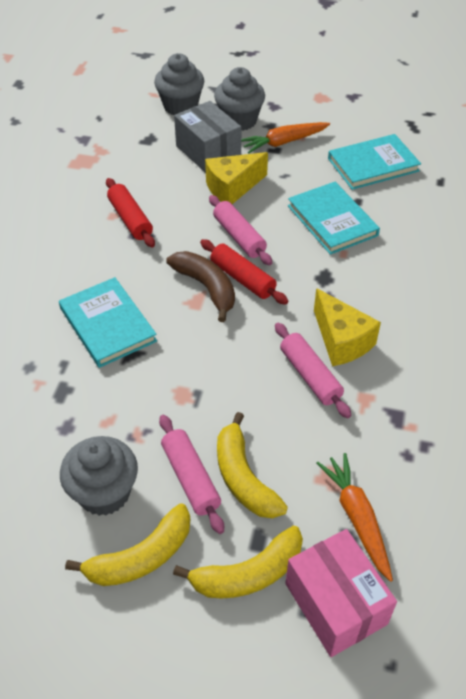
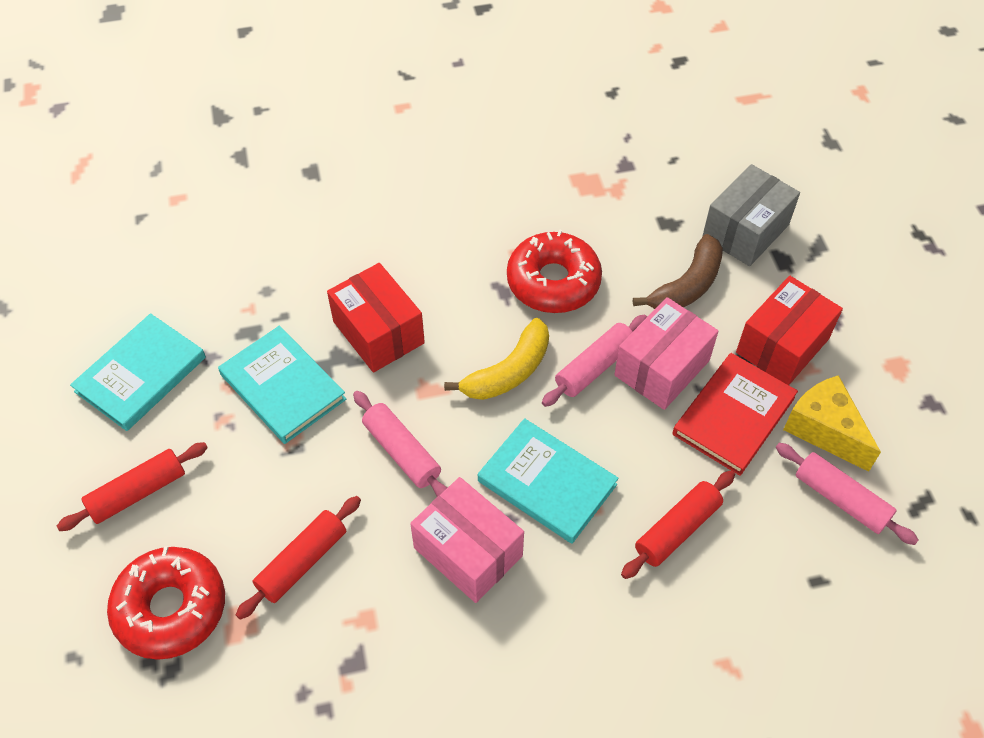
grey cupcake: 3 -> 0
orange carrot: 2 -> 0
pink box: 1 -> 2
red book: 0 -> 1
red box: 0 -> 2
red donut: 0 -> 2
red rolling pin: 2 -> 3
yellow banana: 3 -> 1
yellow cheese: 2 -> 1

